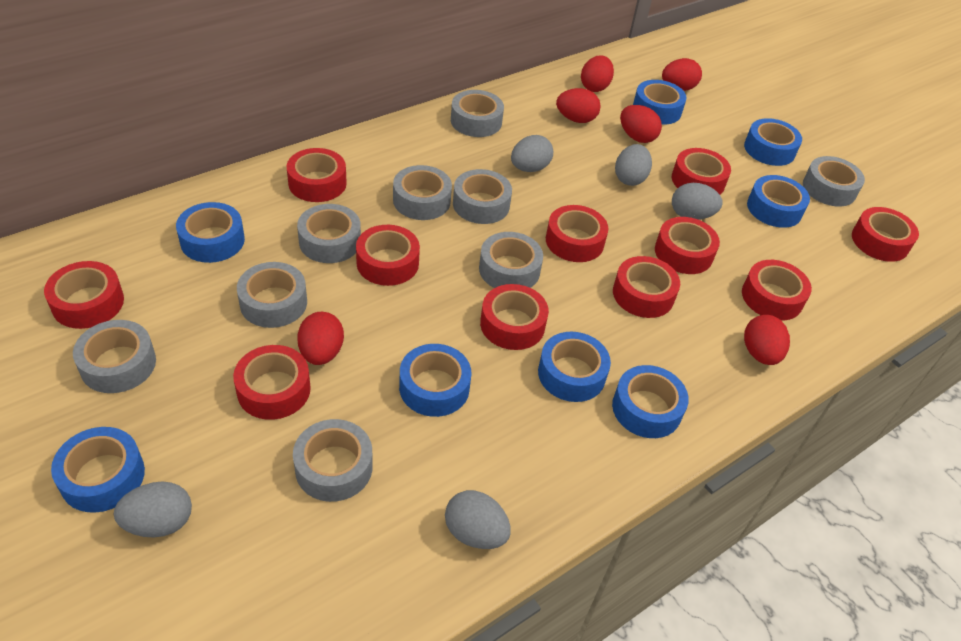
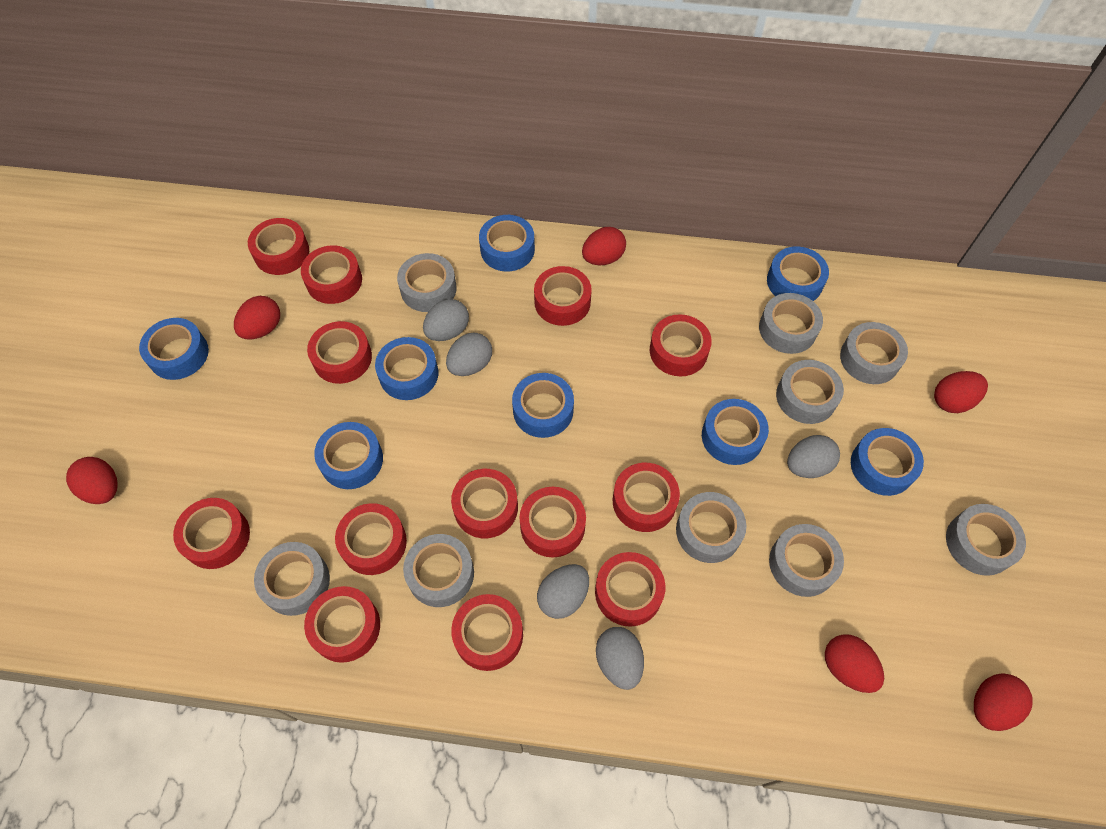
red tape: 11 -> 13

